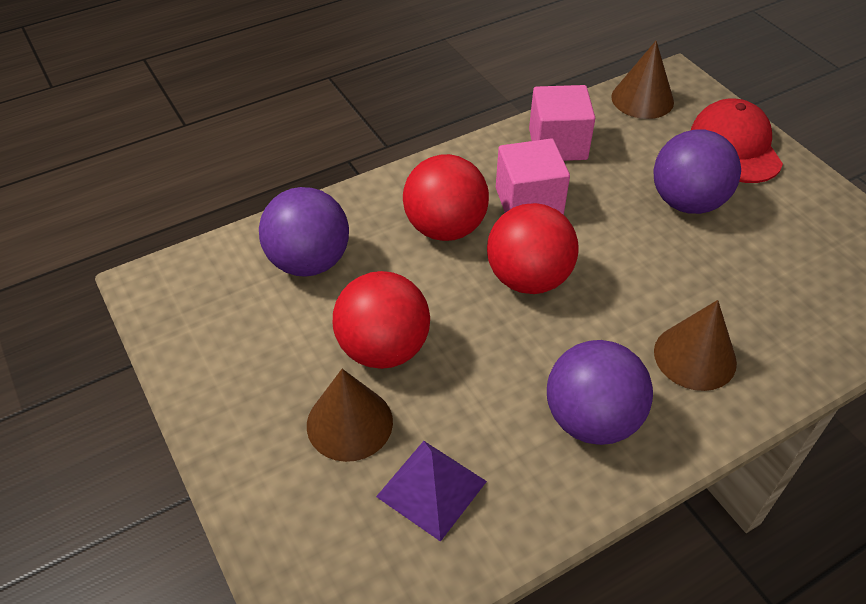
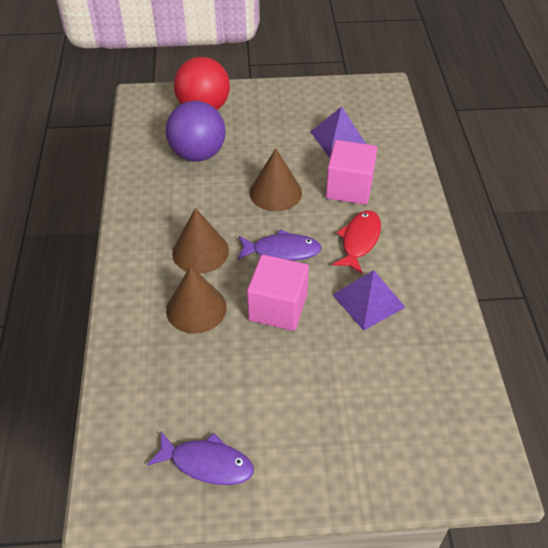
purple ball: 3 -> 1
purple fish: 0 -> 2
purple pyramid: 1 -> 2
red ball: 3 -> 1
red cap: 1 -> 0
red fish: 0 -> 1

